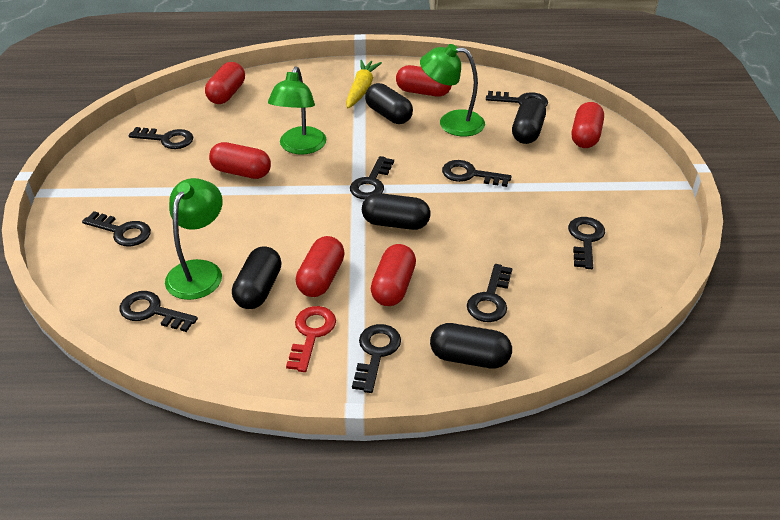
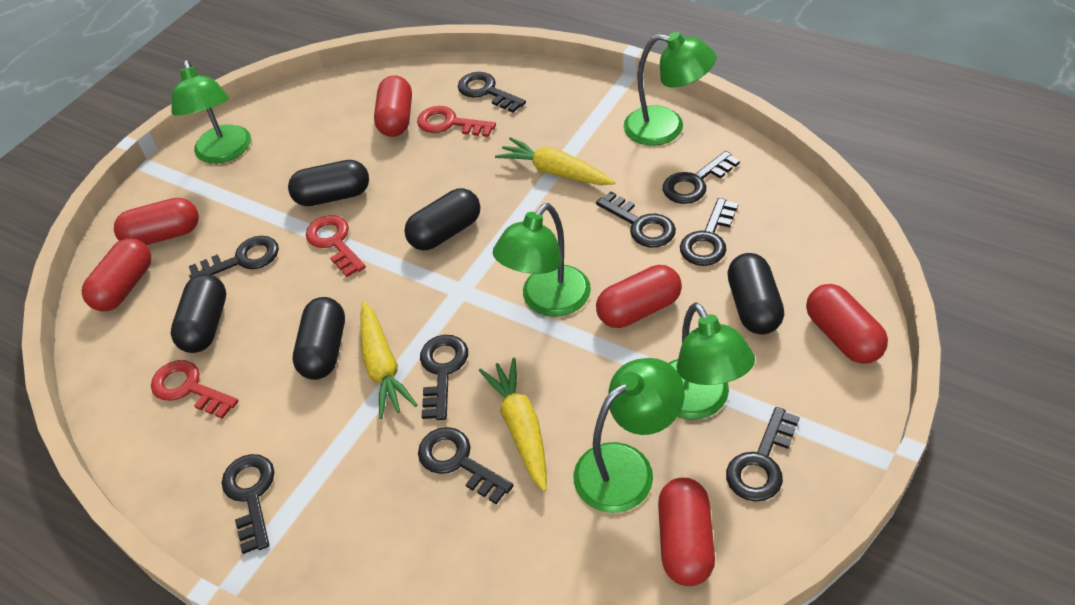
green lamp: 3 -> 5
red key: 1 -> 3
yellow carrot: 1 -> 3

